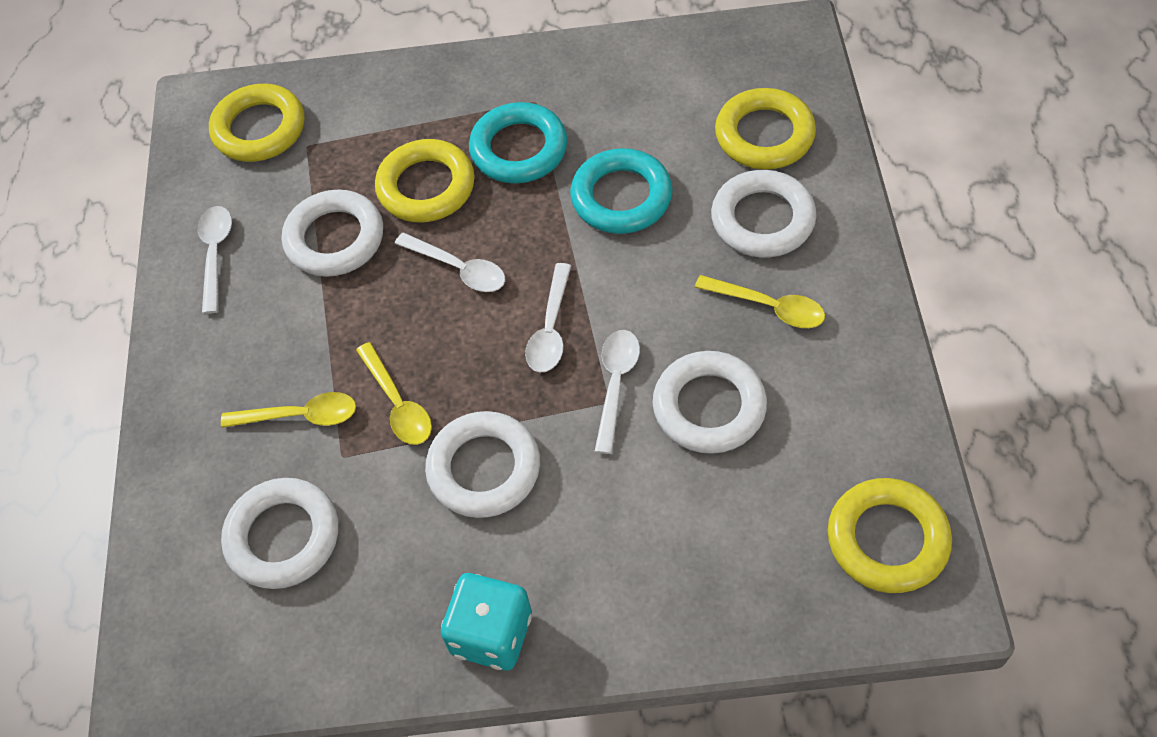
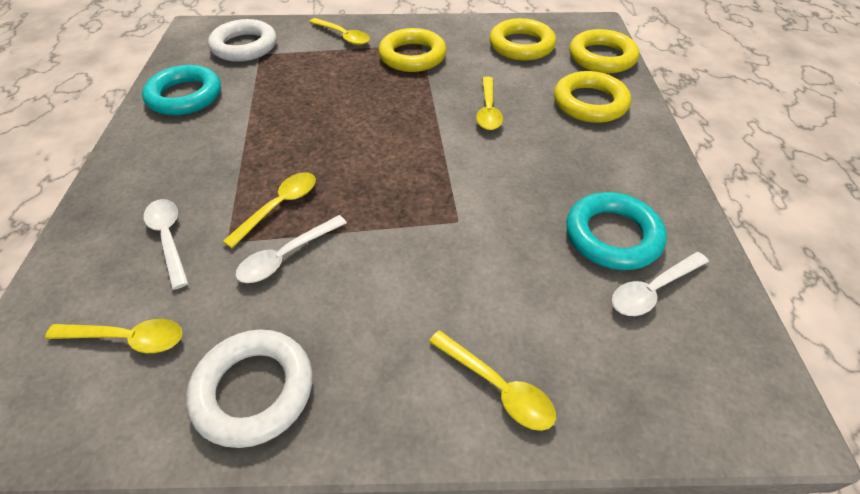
turquoise dice: 1 -> 0
white ring: 5 -> 2
white spoon: 4 -> 3
yellow spoon: 3 -> 5

